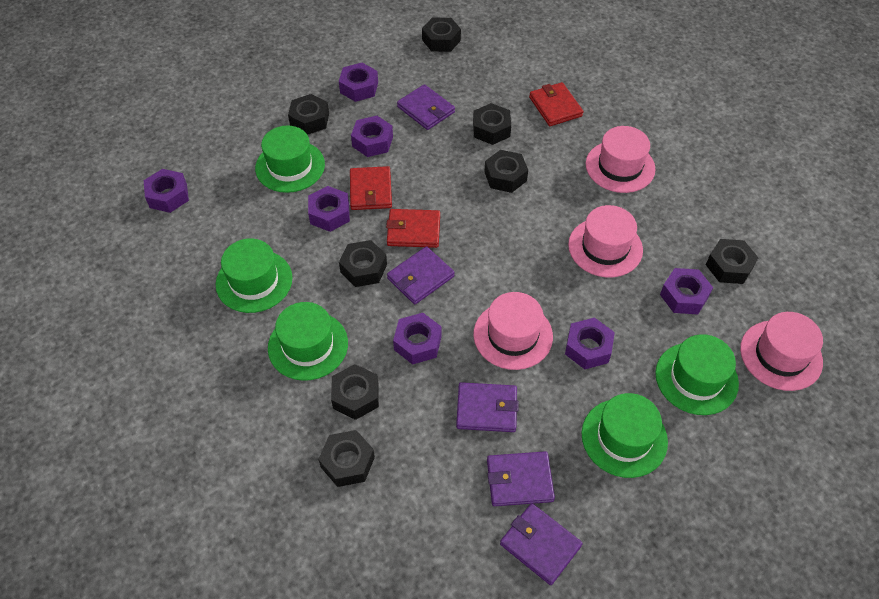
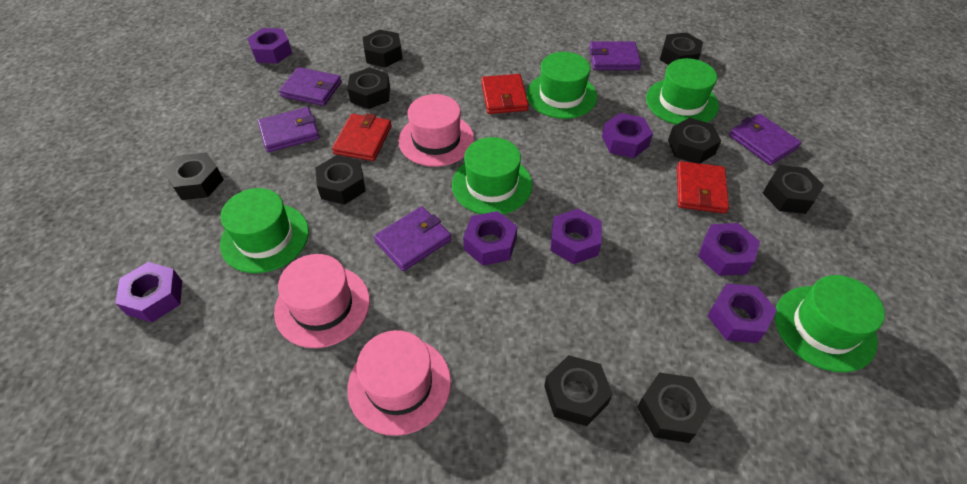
black nut: 8 -> 9
pink hat: 4 -> 3

